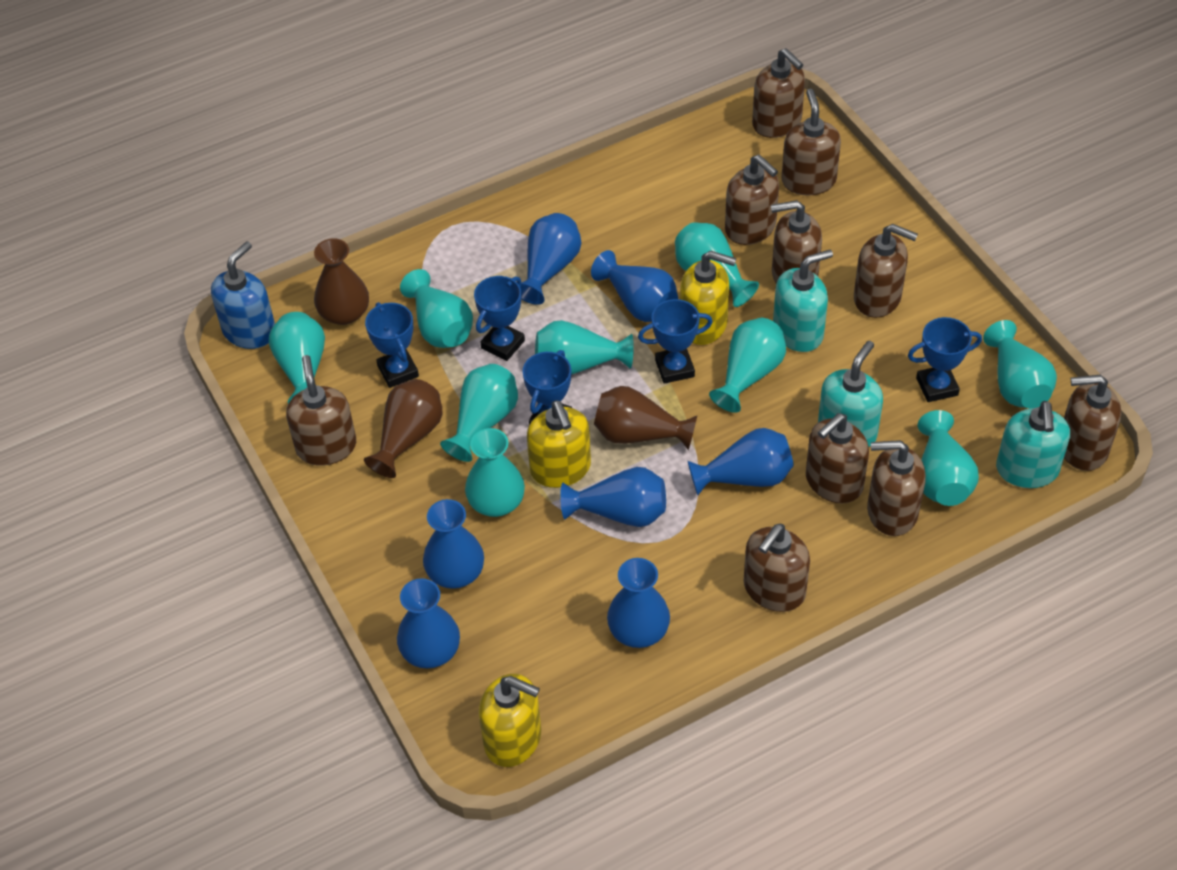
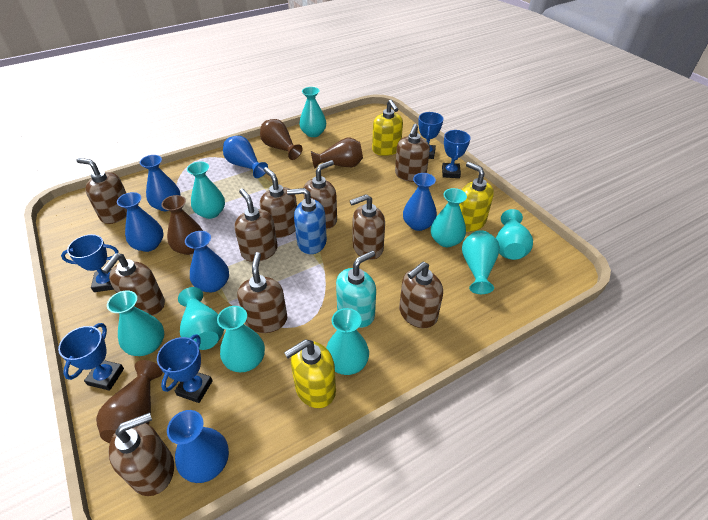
blue vase: 7 -> 6
brown vase: 3 -> 4
turquoise soap dispenser: 3 -> 1

